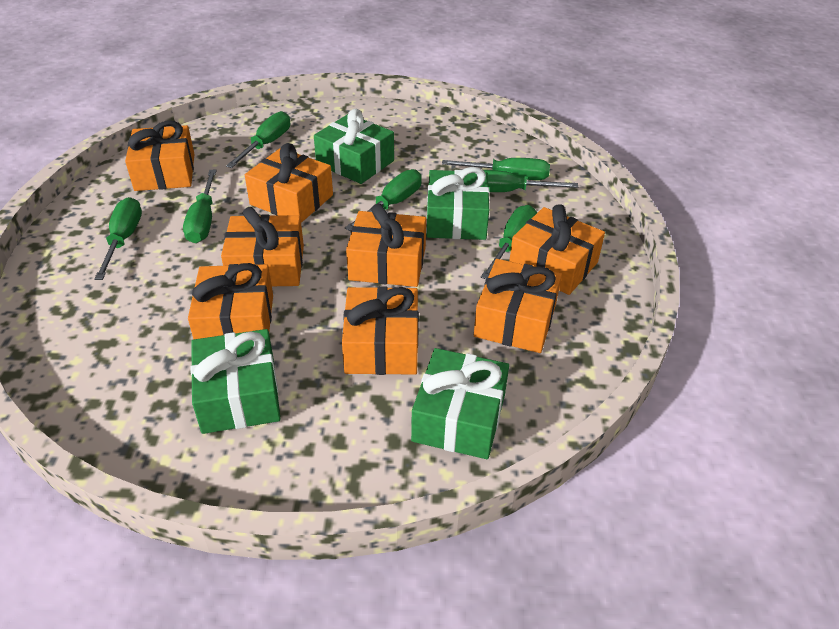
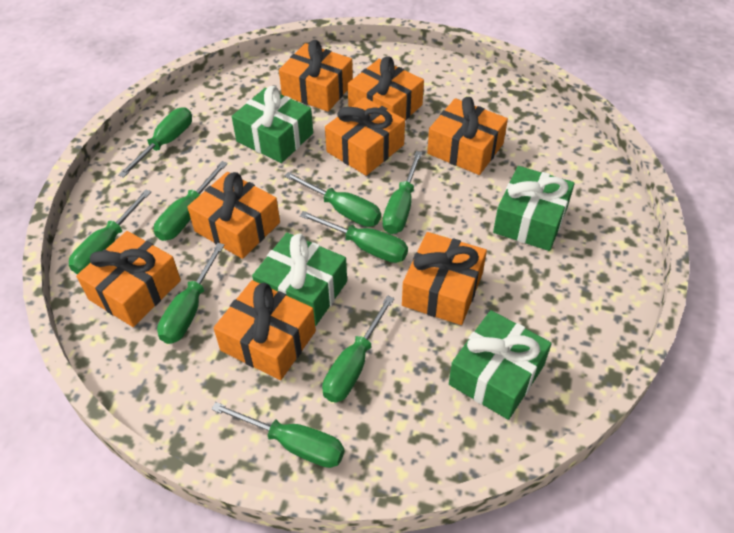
green screwdriver: 7 -> 9

